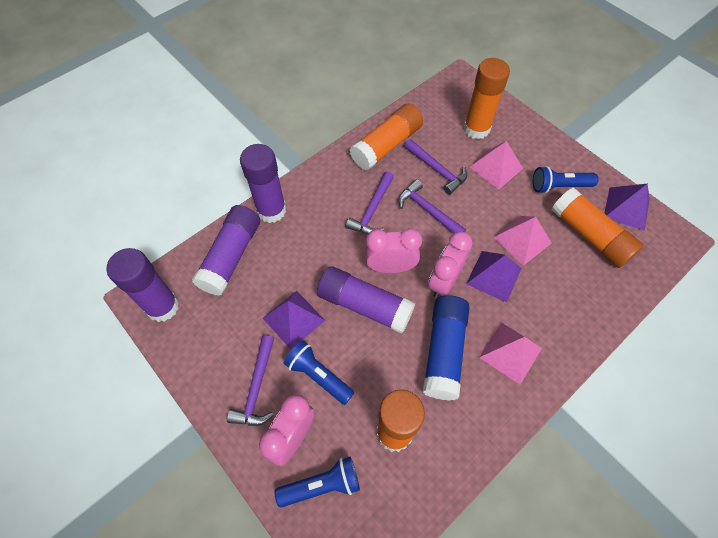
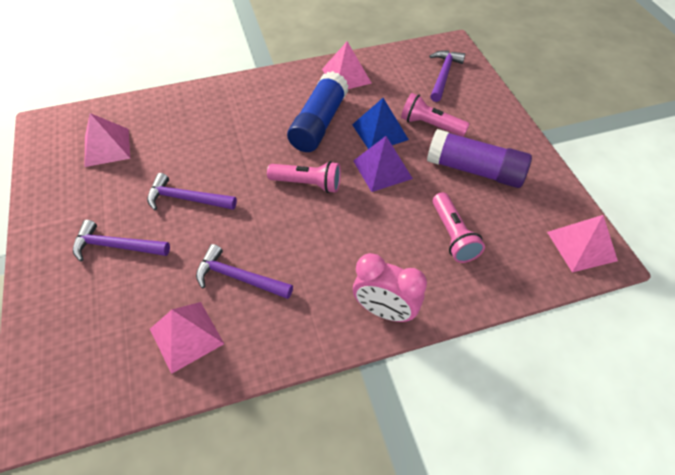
blue flashlight: 3 -> 0
blue pyramid: 0 -> 1
orange glue stick: 4 -> 0
pink clock: 3 -> 1
pink flashlight: 0 -> 3
pink pyramid: 3 -> 4
purple glue stick: 4 -> 1
purple pyramid: 3 -> 1

